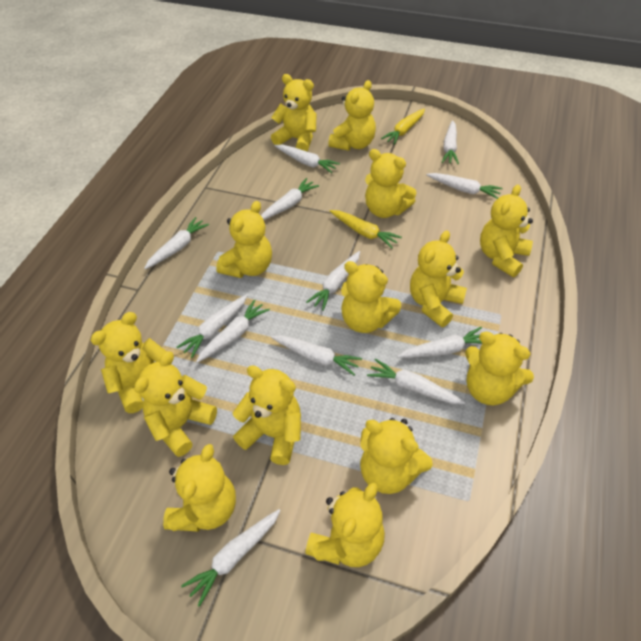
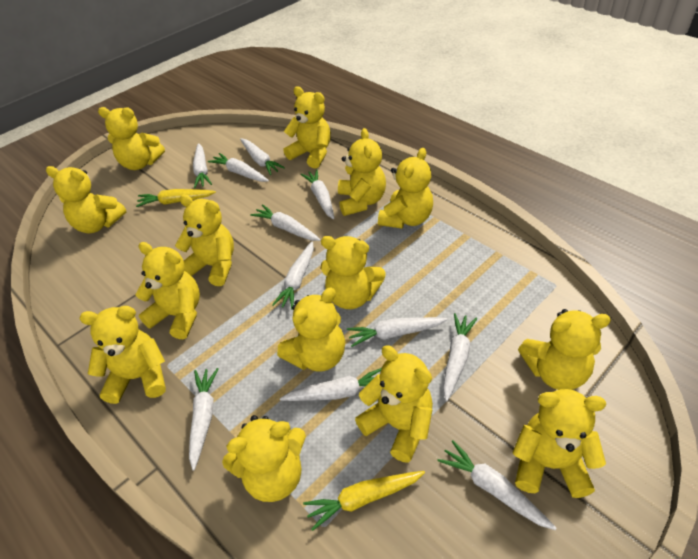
white carrot: 12 -> 11

